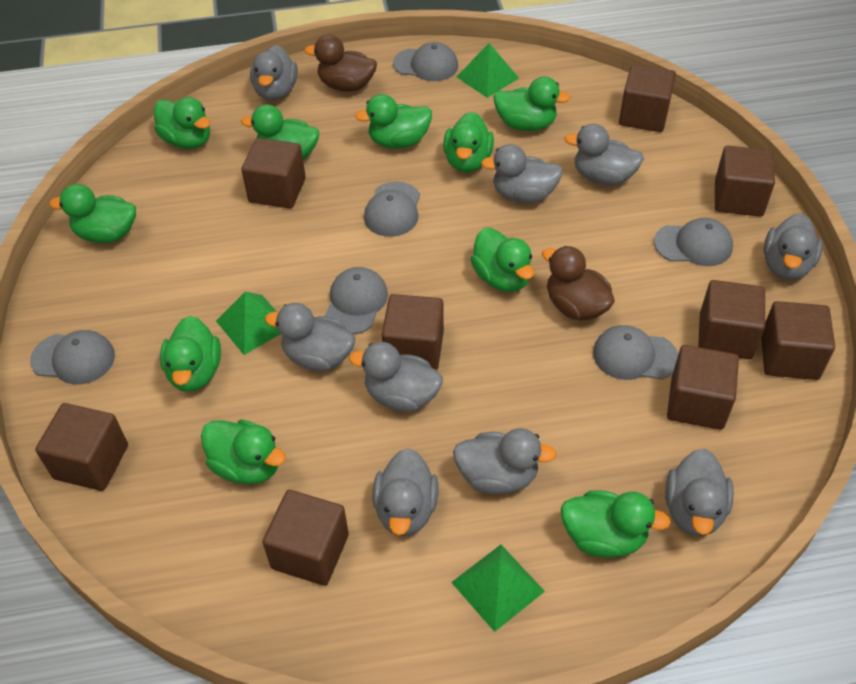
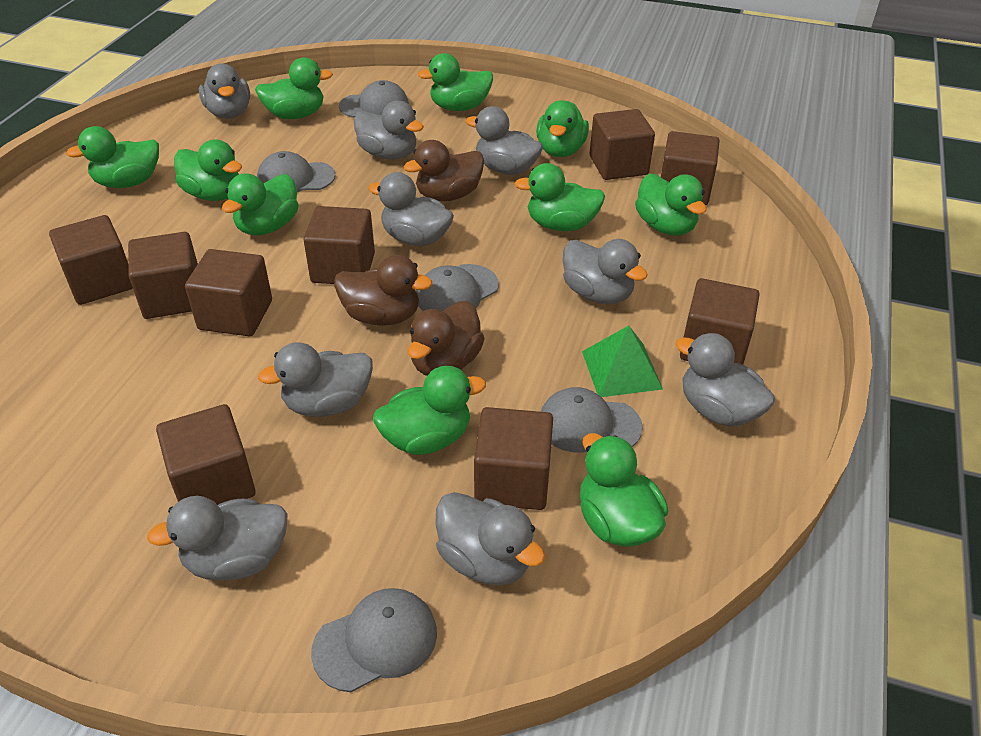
brown duck: 2 -> 3
green pyramid: 3 -> 1
grey cap: 6 -> 5

